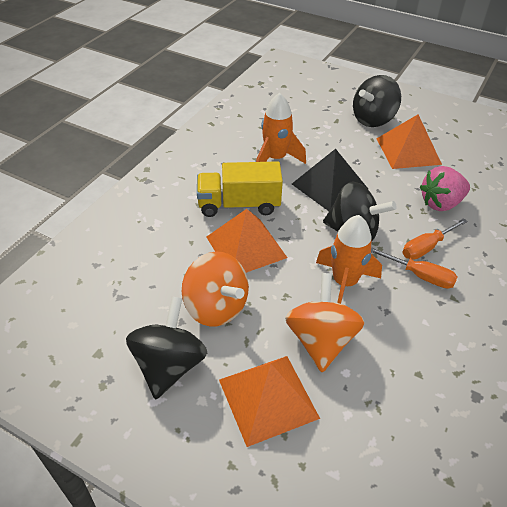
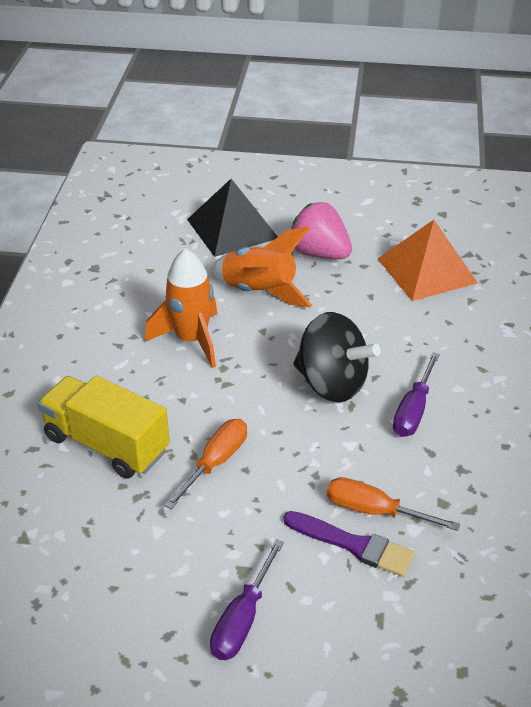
black spinning top: 3 -> 1
orange pyramid: 3 -> 1
orange spinning top: 2 -> 0
purple brush: 0 -> 1
purple screwdriver: 0 -> 2

